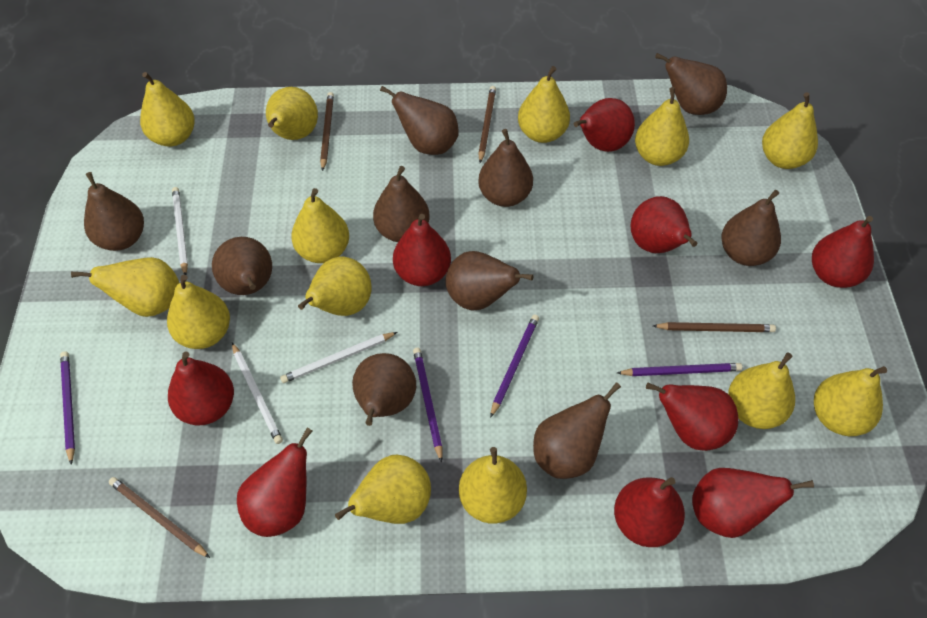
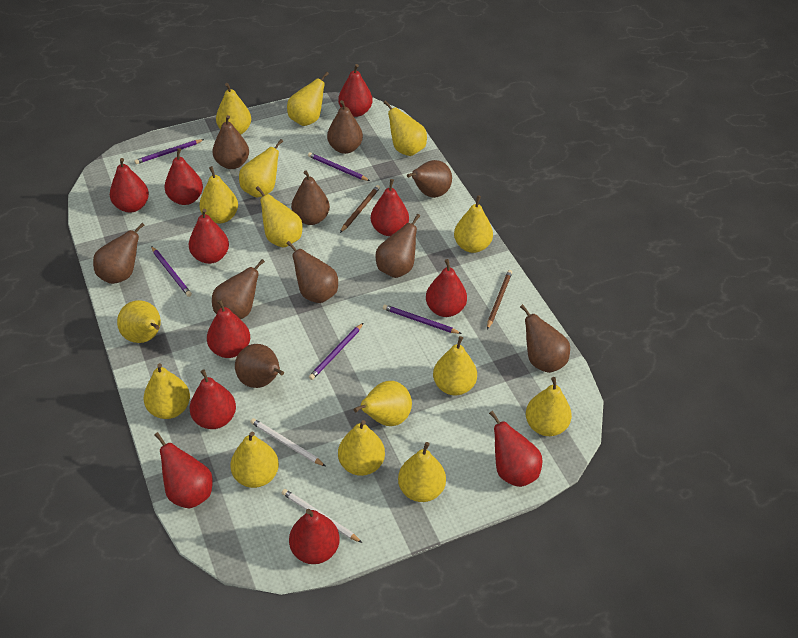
brown pencil: 4 -> 2
purple pencil: 4 -> 5
red pear: 9 -> 11
white pencil: 3 -> 2
yellow pear: 13 -> 15

